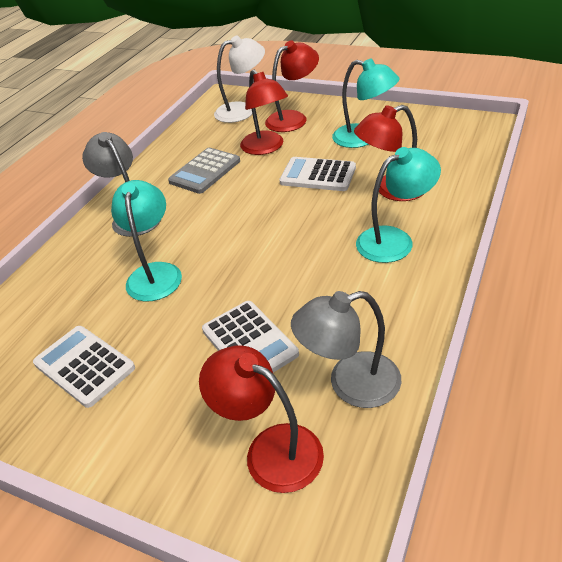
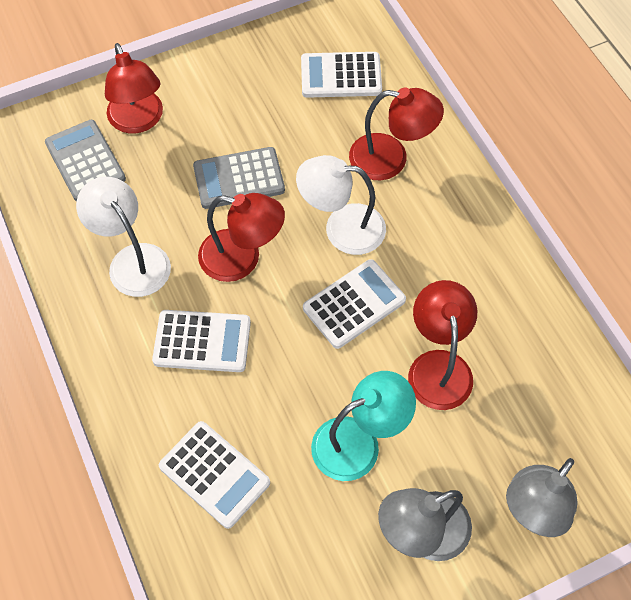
grey calculator: 1 -> 2
turquoise lamp: 3 -> 1
white calculator: 3 -> 4
white lamp: 1 -> 2

